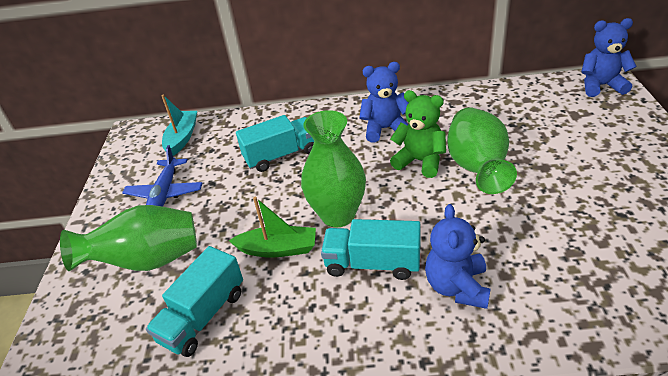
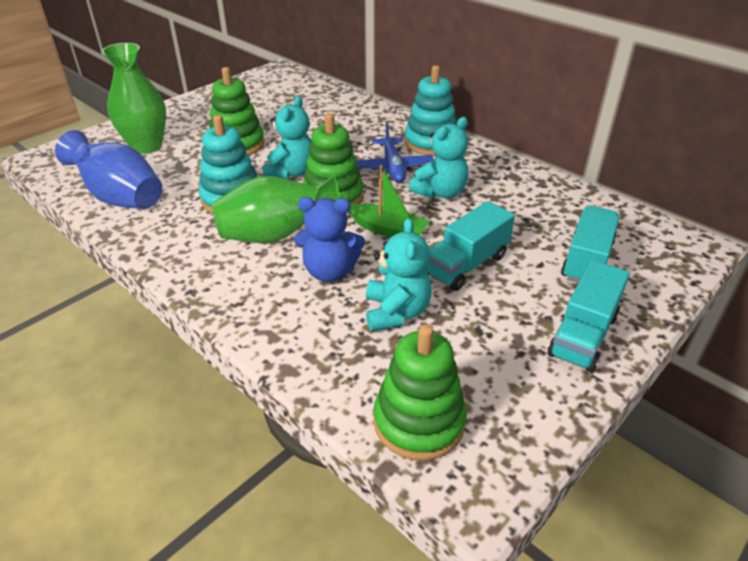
blue teddy bear: 3 -> 1
blue vase: 0 -> 1
green stacking toy: 0 -> 3
green teddy bear: 1 -> 0
green vase: 3 -> 2
turquoise boat: 1 -> 0
turquoise stacking toy: 0 -> 2
turquoise teddy bear: 0 -> 3

